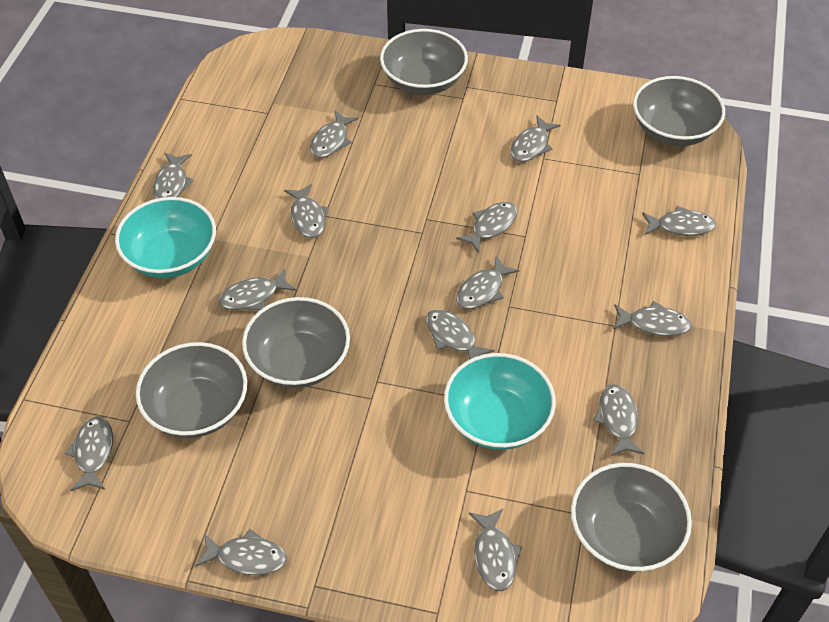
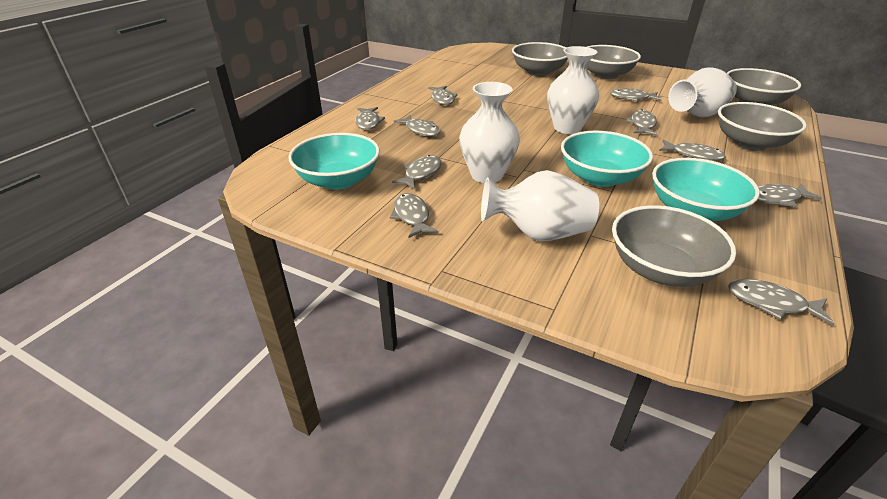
grey fish: 14 -> 10
turquoise bowl: 2 -> 3
white vase: 0 -> 4

